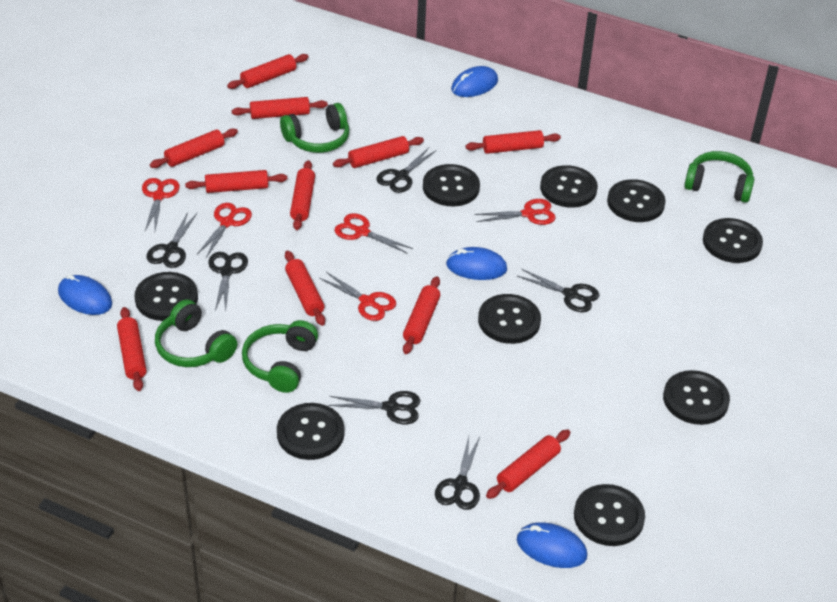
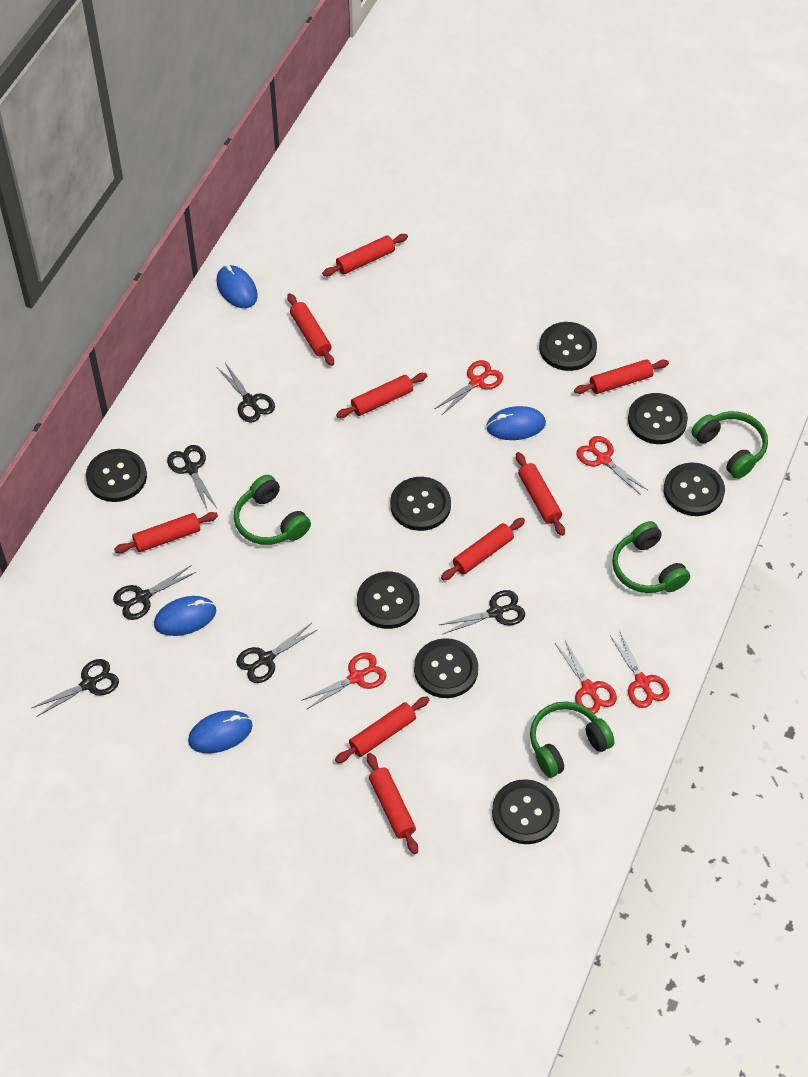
black button: 9 -> 8
red rolling pin: 11 -> 9

